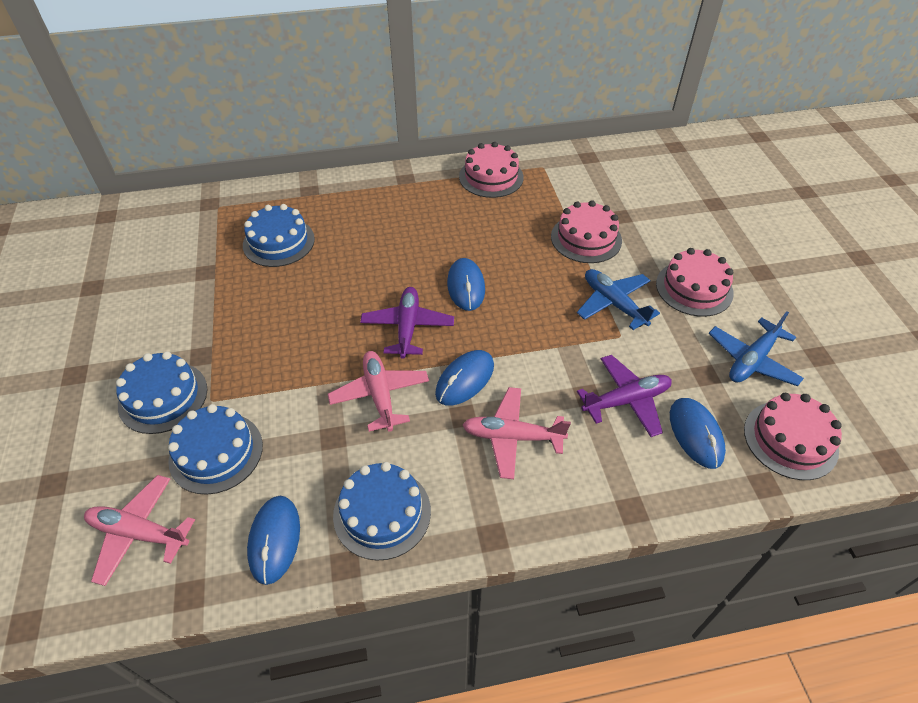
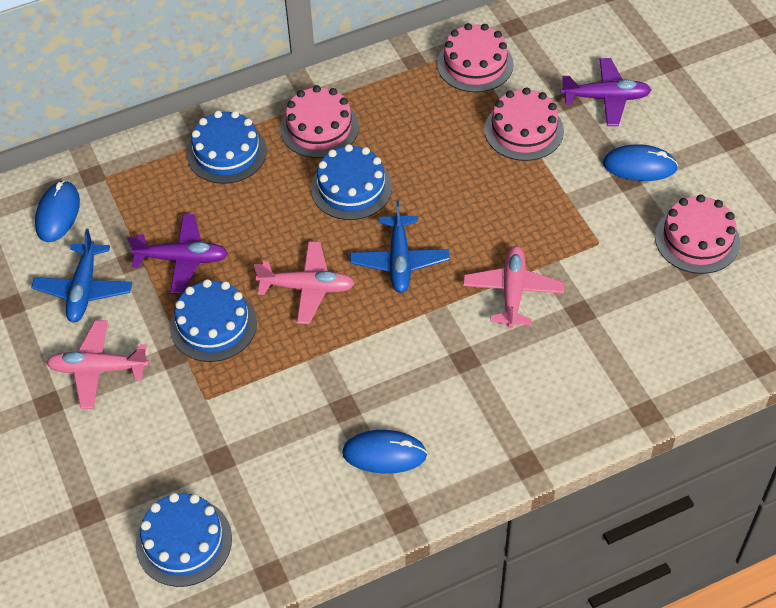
blue mouse: 4 -> 3

